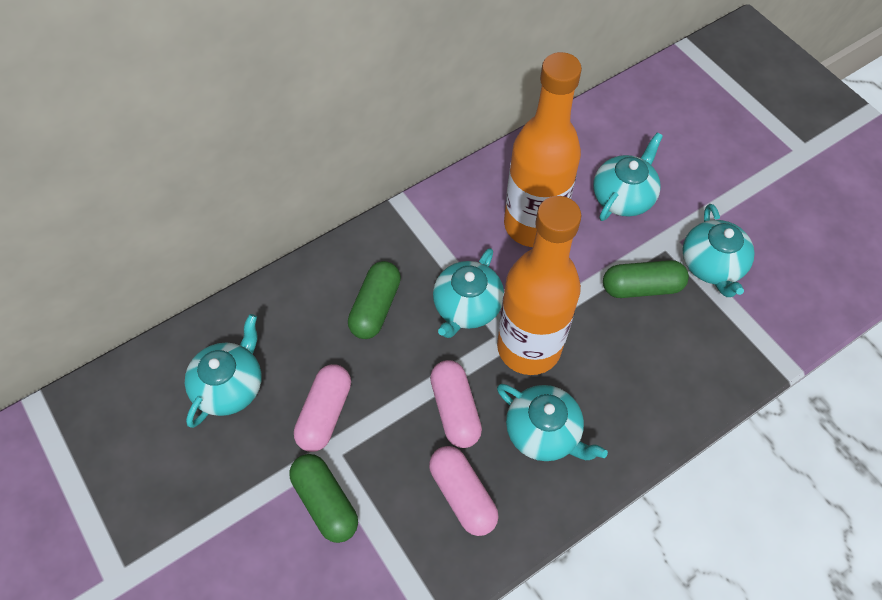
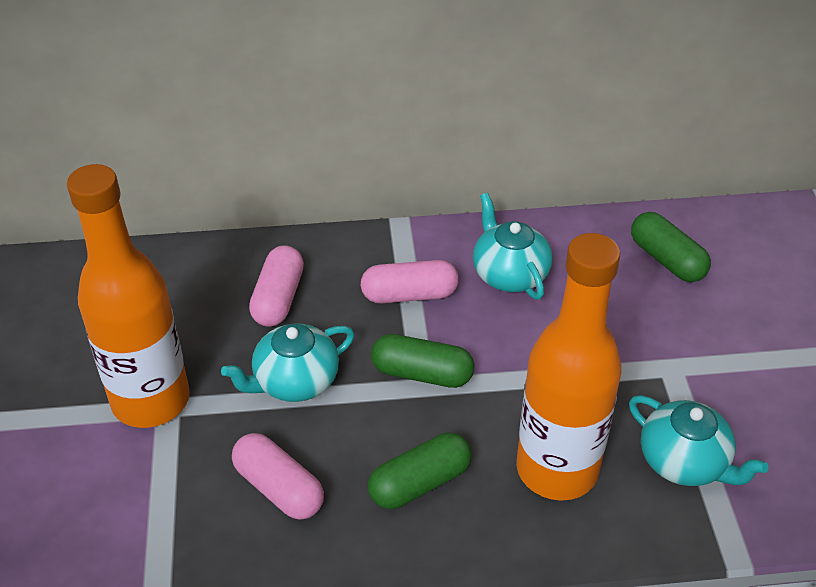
turquoise teapot: 5 -> 3

